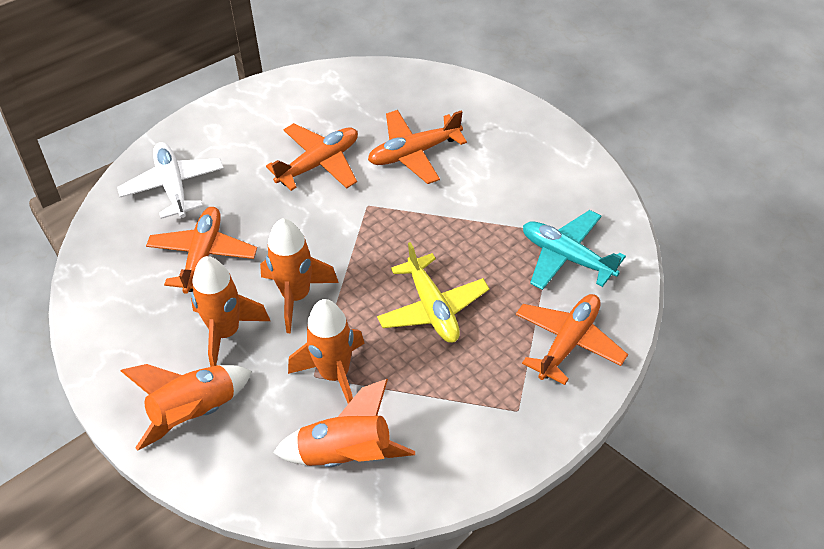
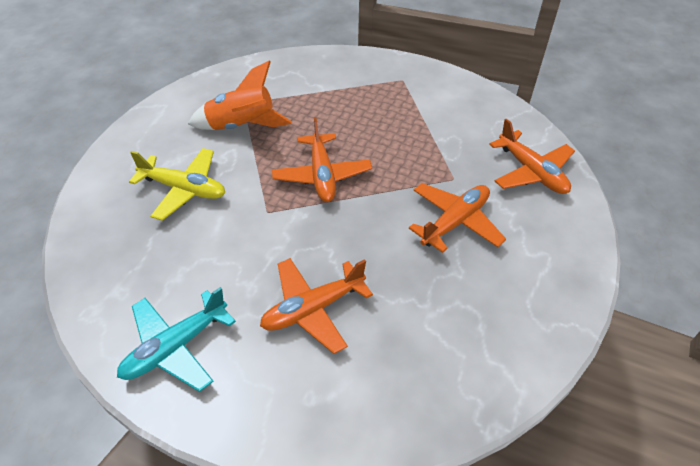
orange rocket: 5 -> 1
white plane: 1 -> 0

